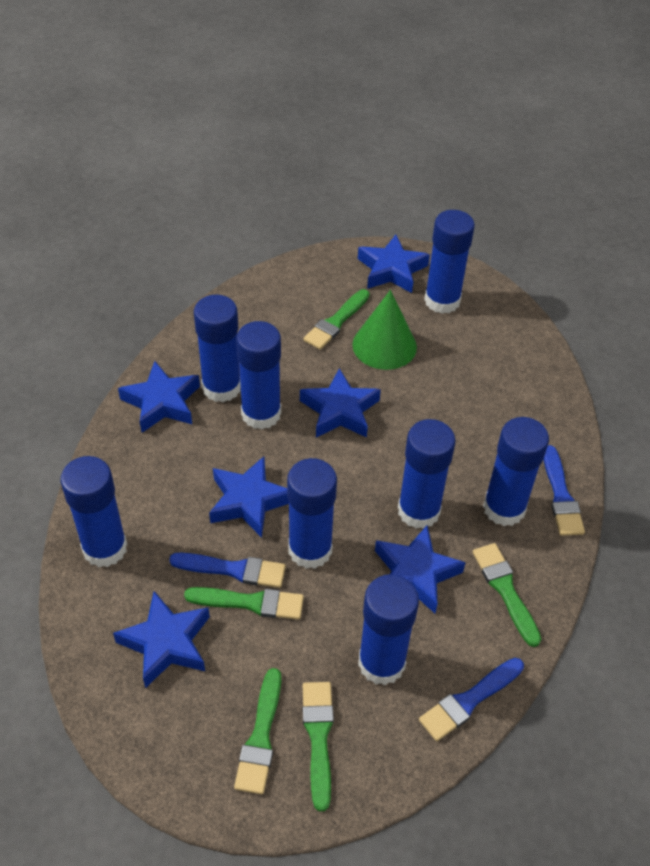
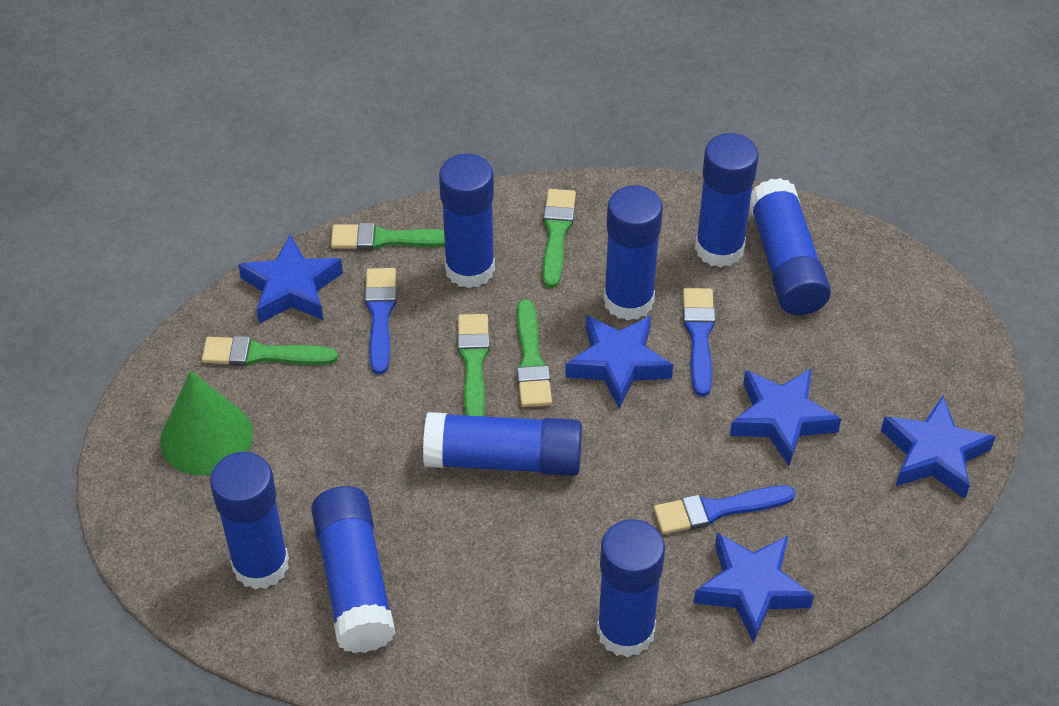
blue star: 6 -> 5

